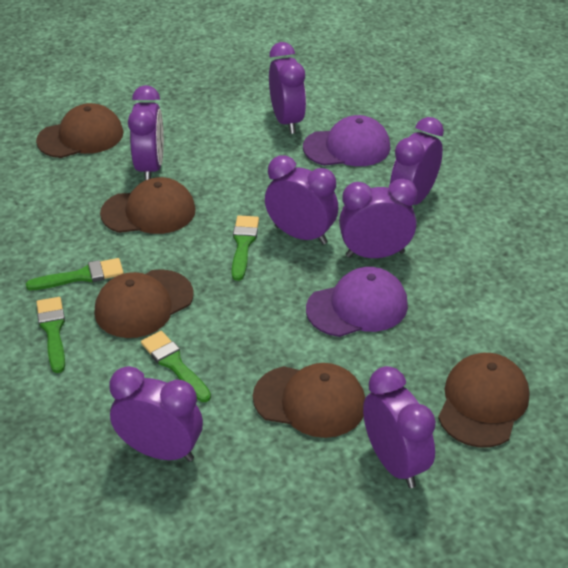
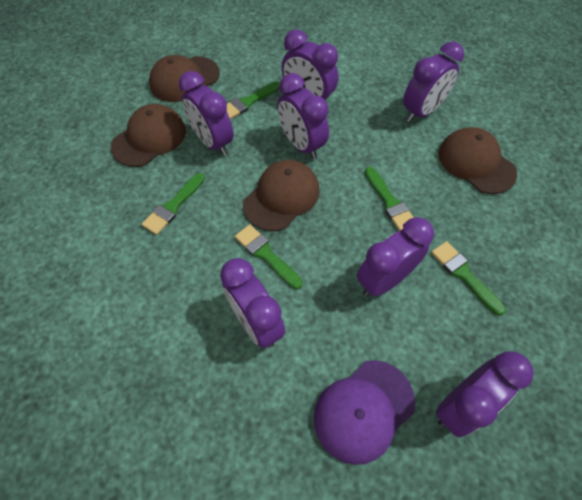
brown cap: 5 -> 4
green brush: 4 -> 5
purple cap: 2 -> 1

